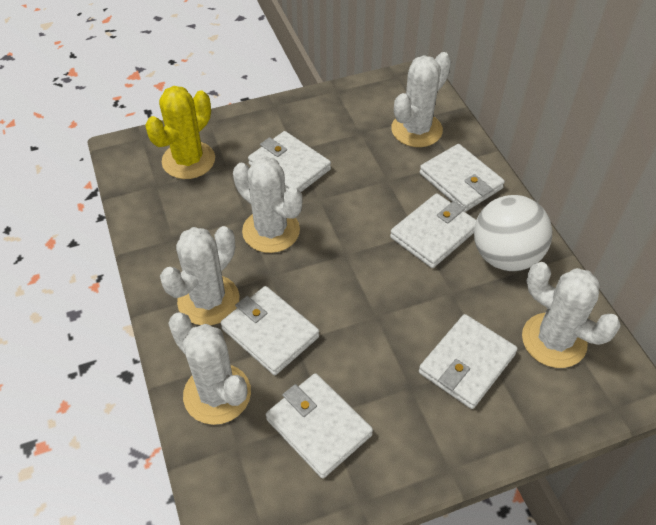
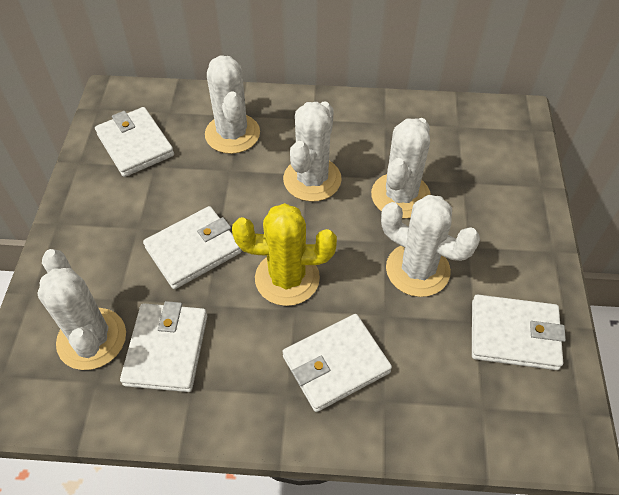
white ball: 1 -> 0
white wallet: 6 -> 5

